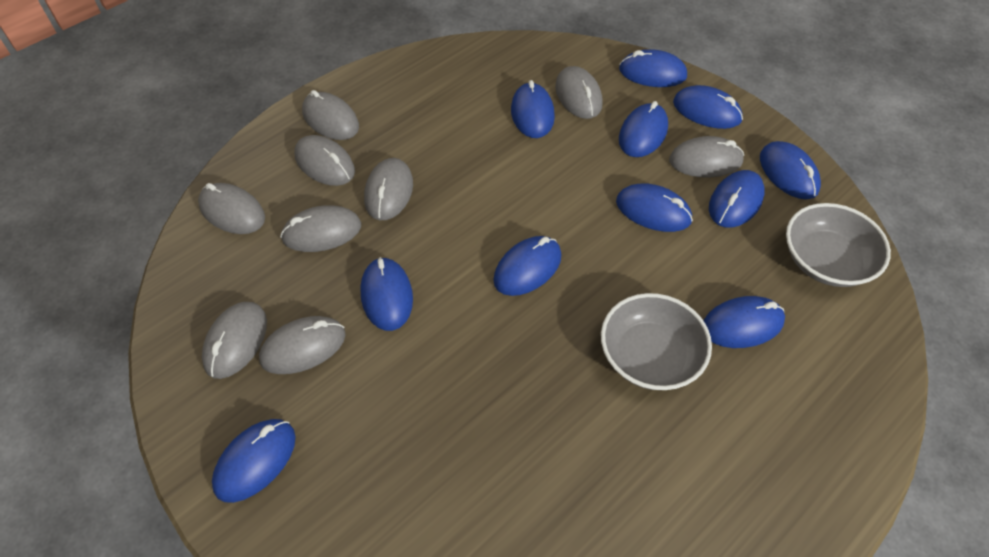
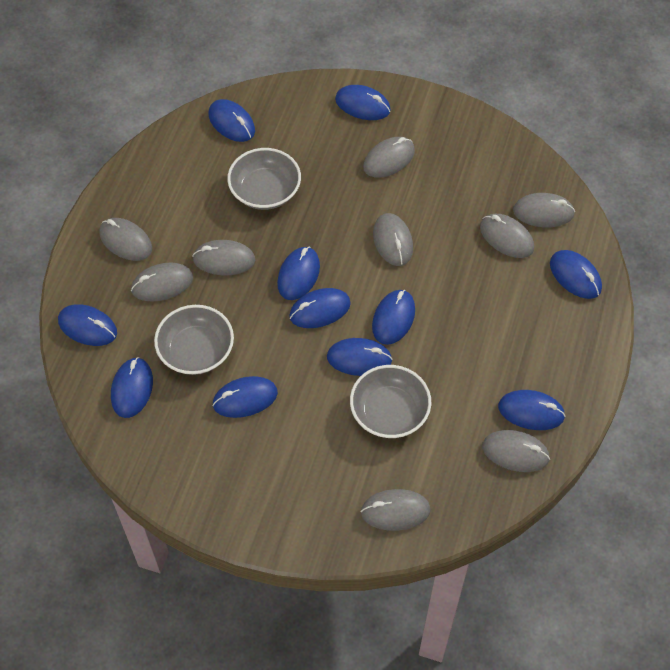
grey bowl: 2 -> 3

